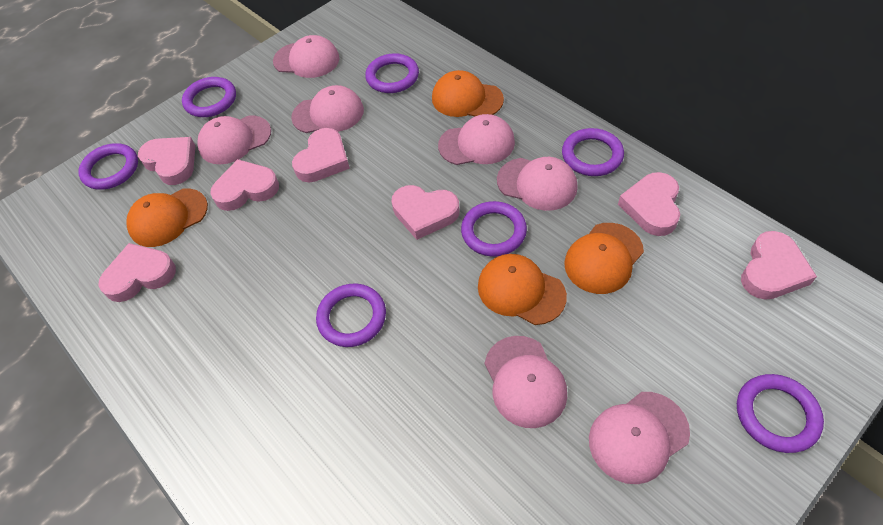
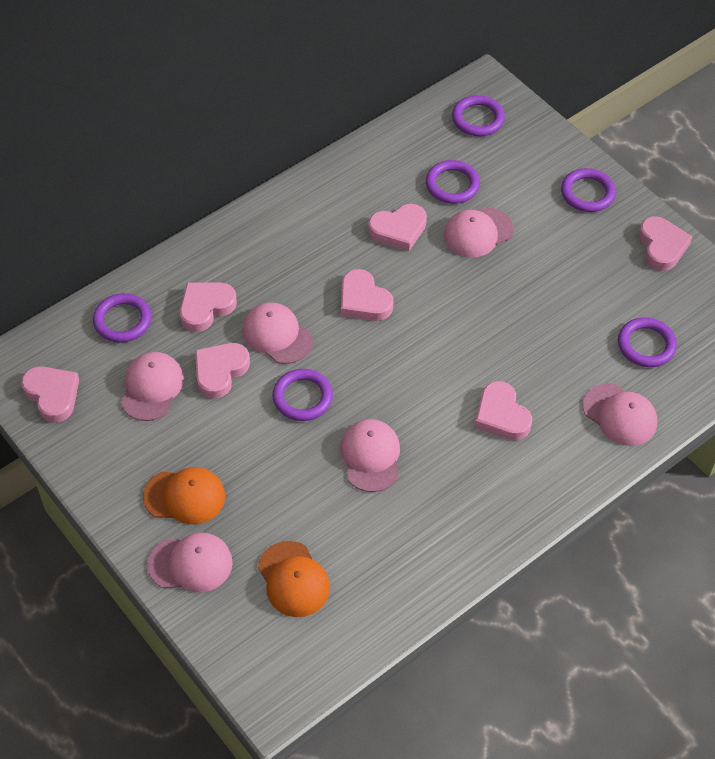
orange cap: 4 -> 2
pink cap: 7 -> 6
purple ring: 7 -> 6

